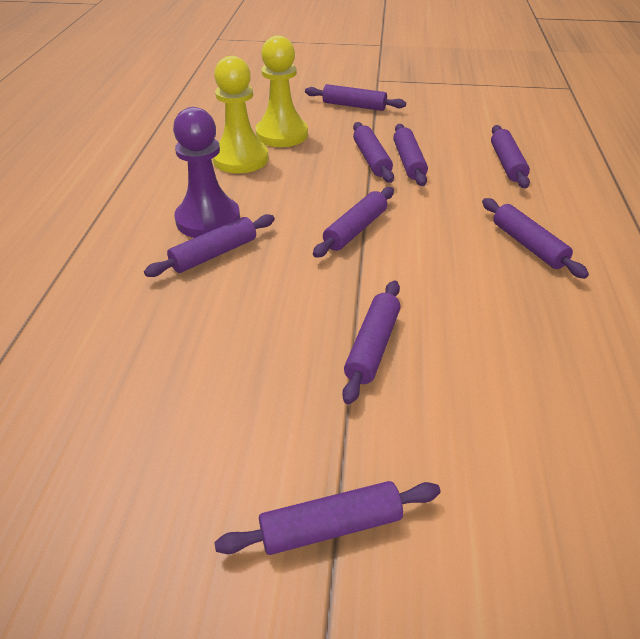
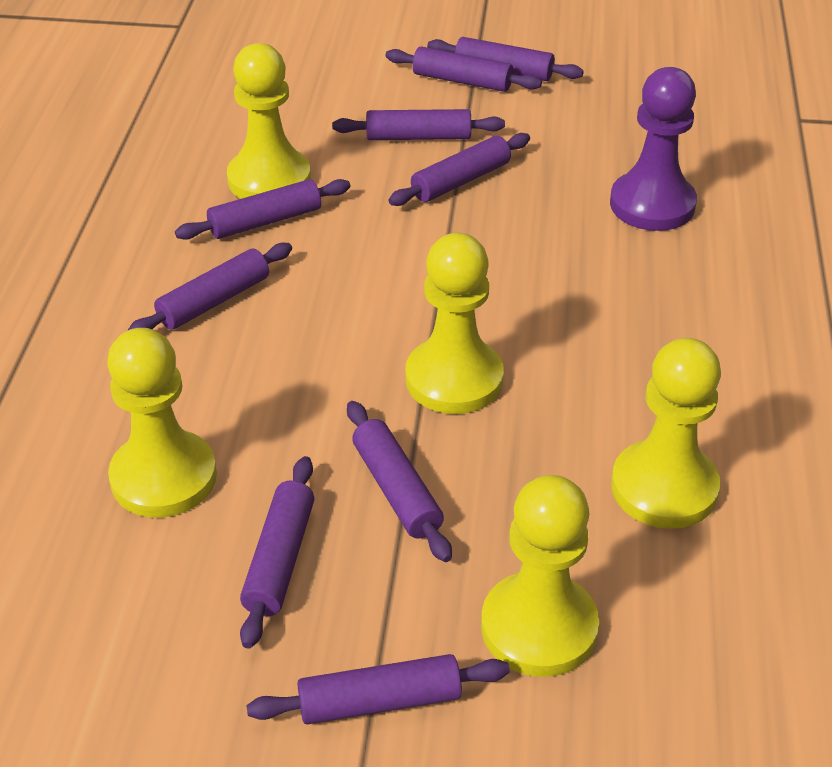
yellow pawn: 2 -> 5

